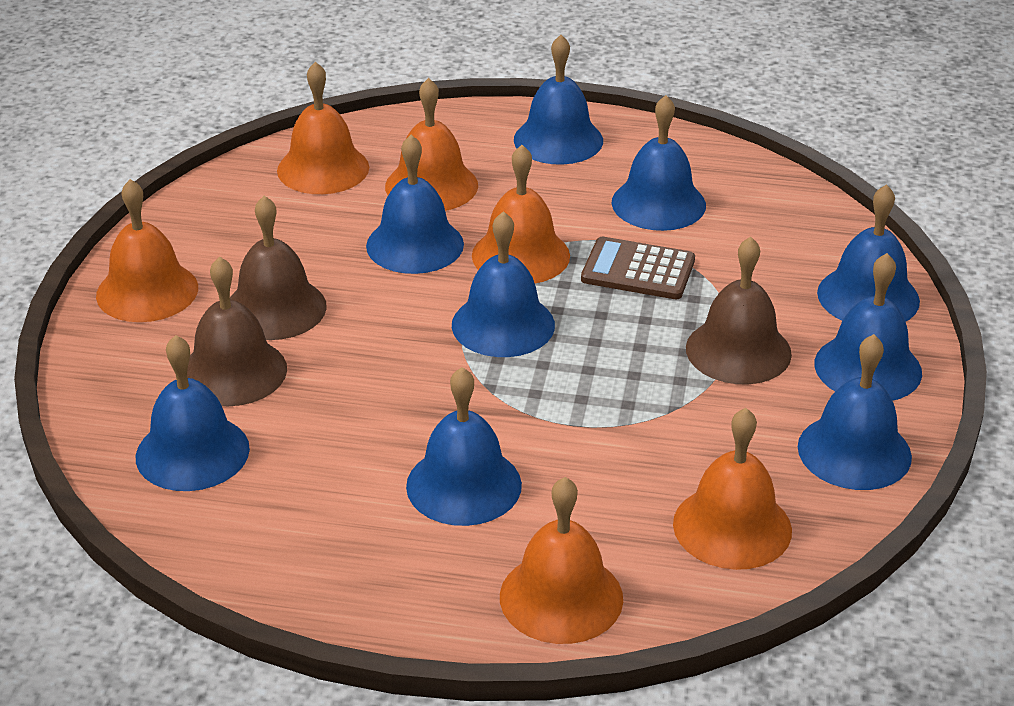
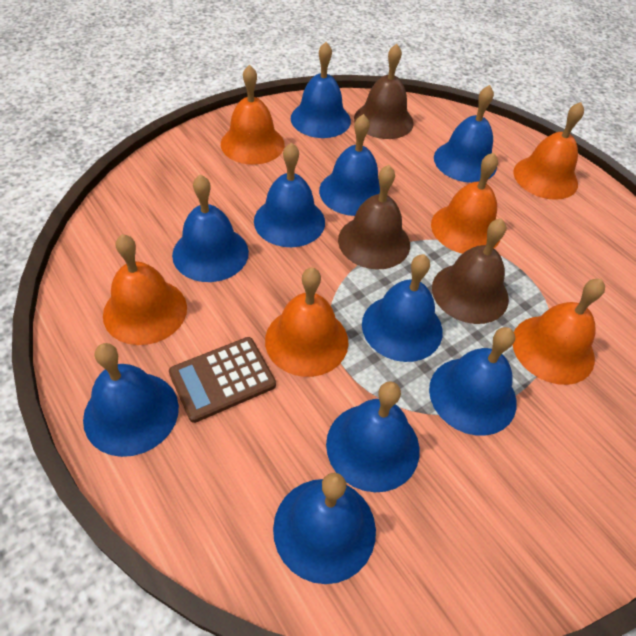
blue bell: 9 -> 10

